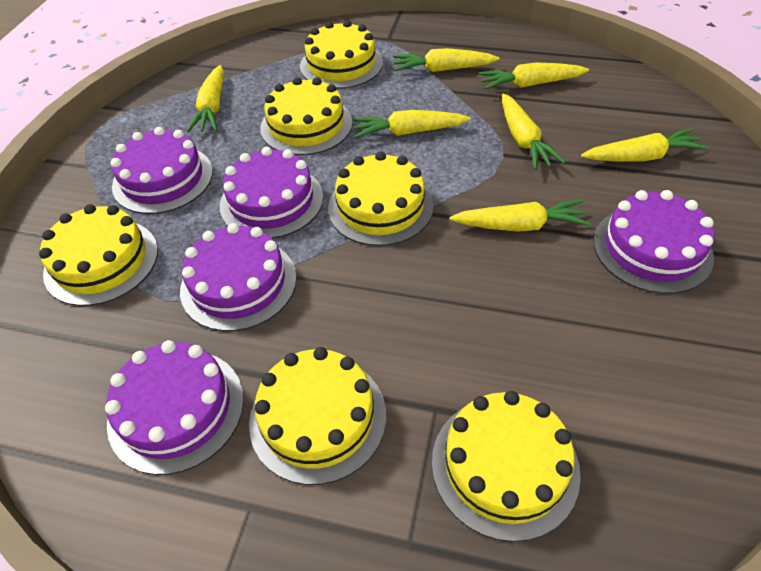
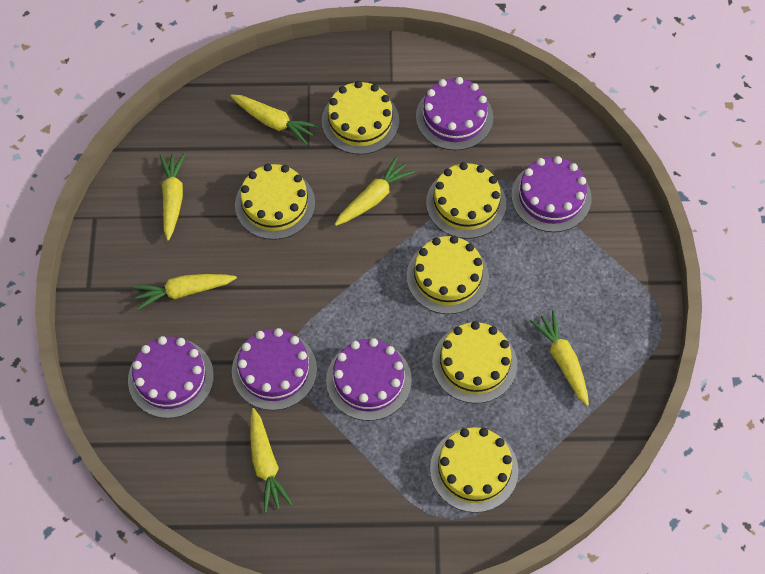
yellow carrot: 7 -> 6

